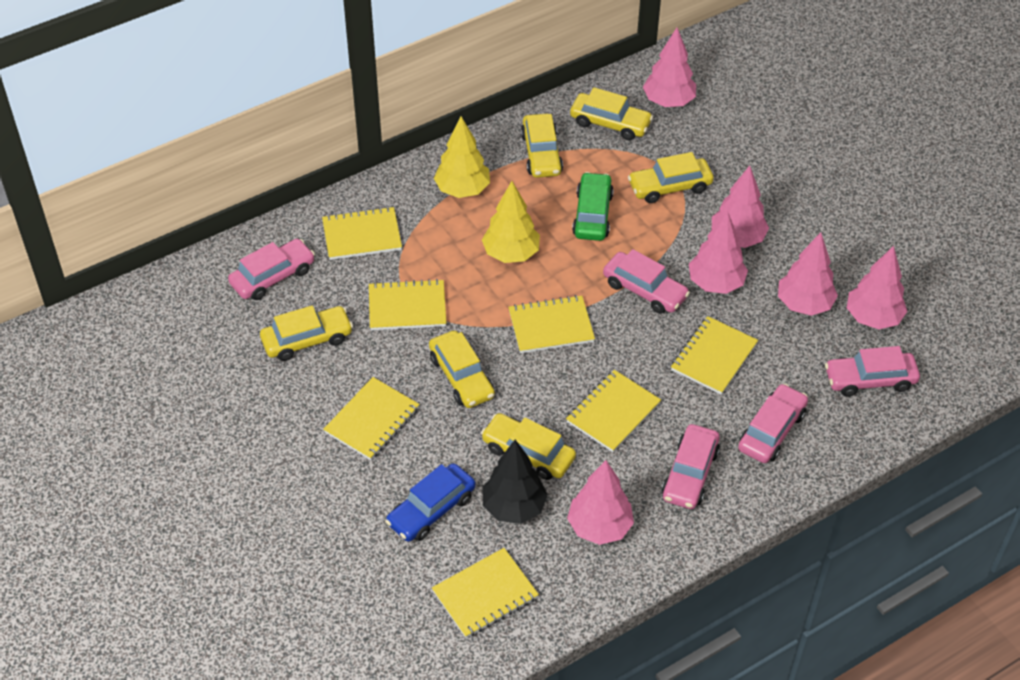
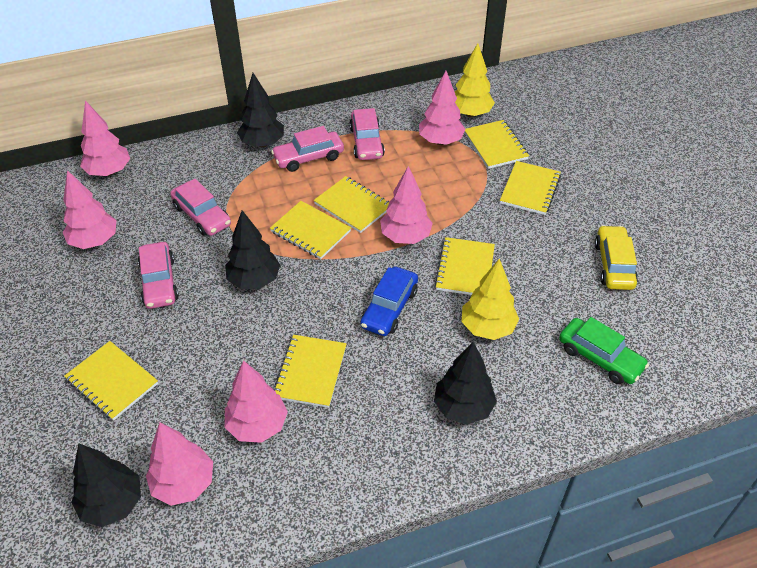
black tree: 1 -> 4
pink car: 5 -> 4
yellow car: 6 -> 1

